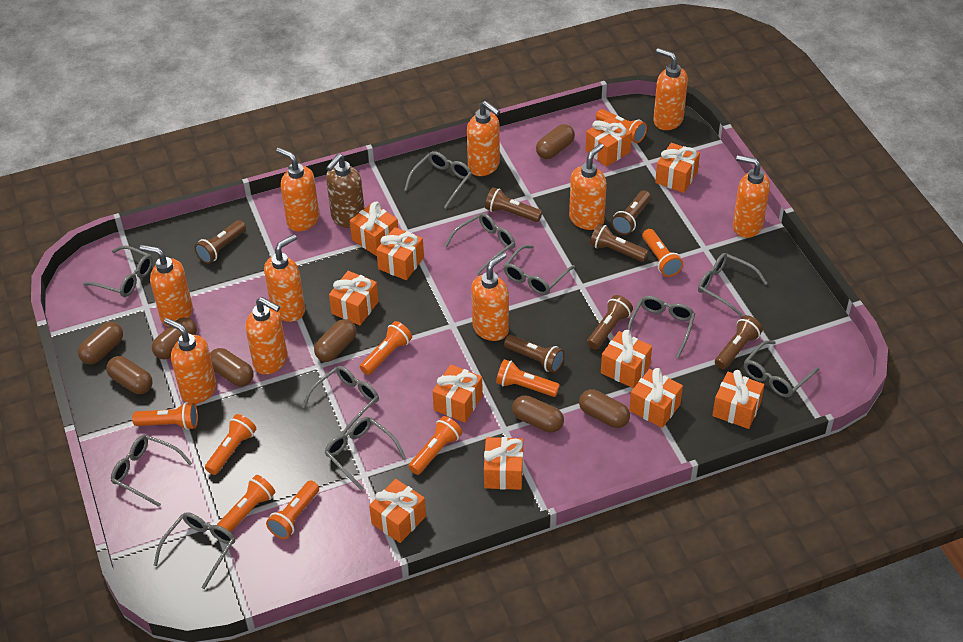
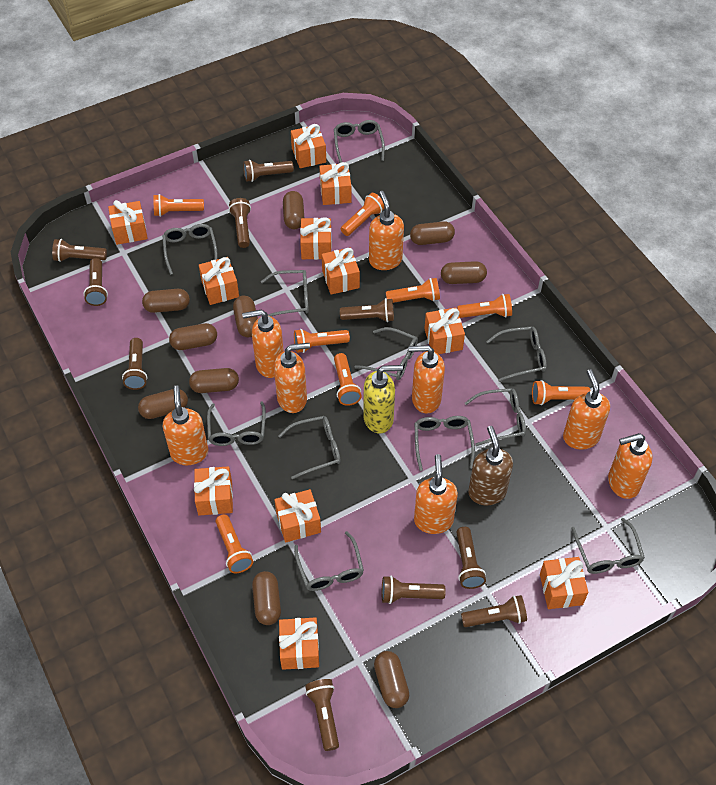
brown capsule: 8 -> 10
brown flashlight: 7 -> 10
orange flashlight: 9 -> 8
orange soap dispenser: 10 -> 8
yellow soap dispenser: 0 -> 1

